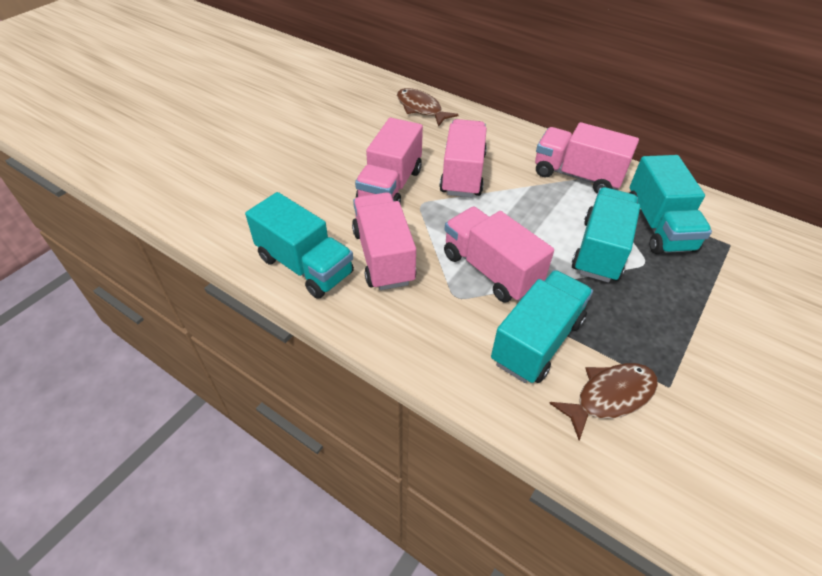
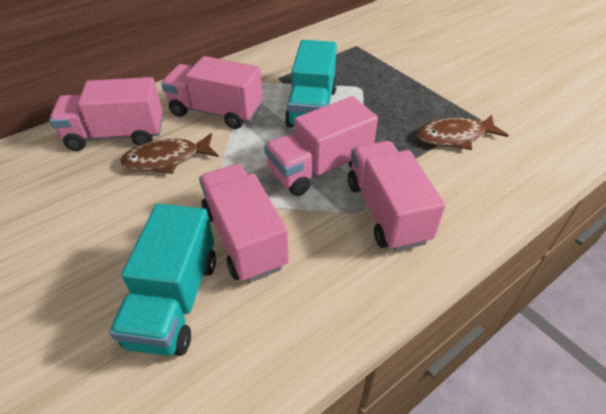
turquoise truck: 4 -> 2

